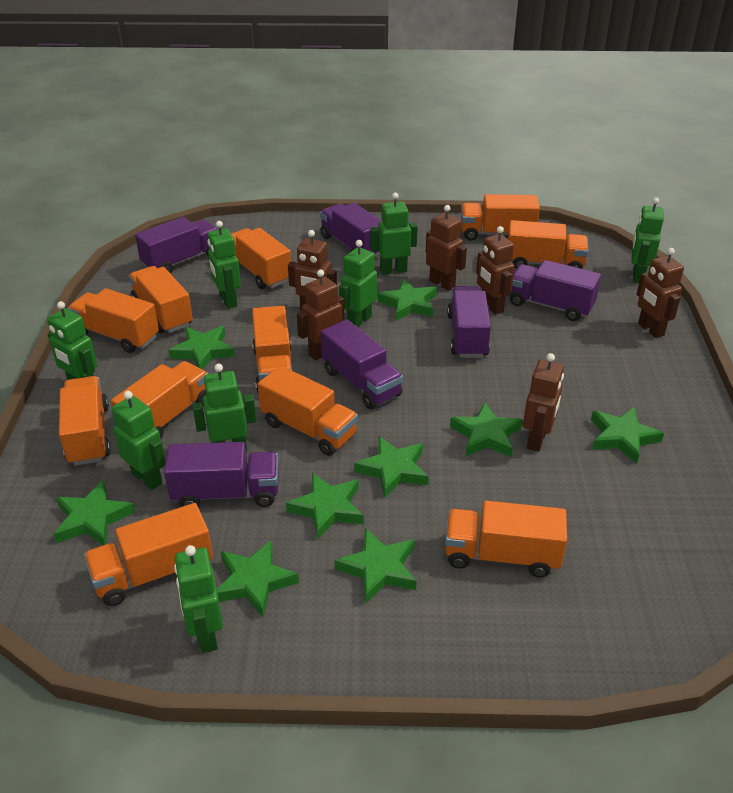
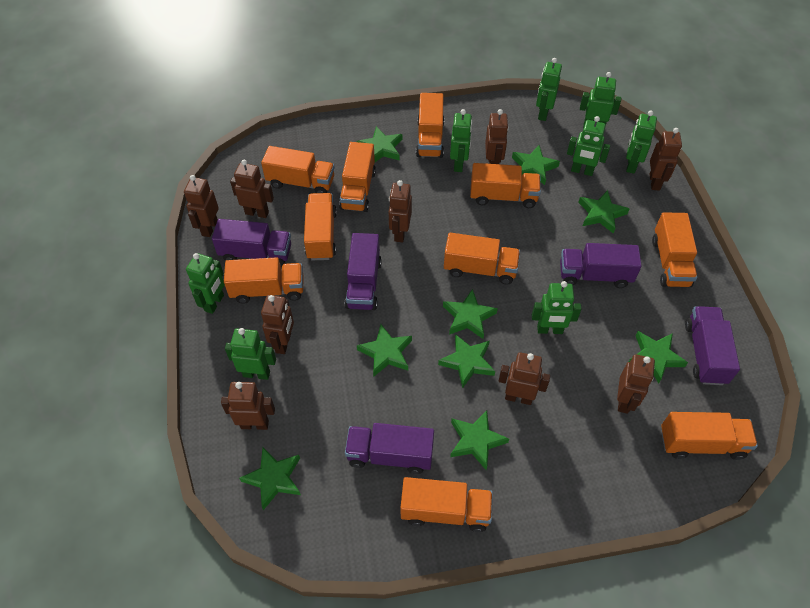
brown robot: 6 -> 9
orange truck: 11 -> 10
purple truck: 6 -> 5

